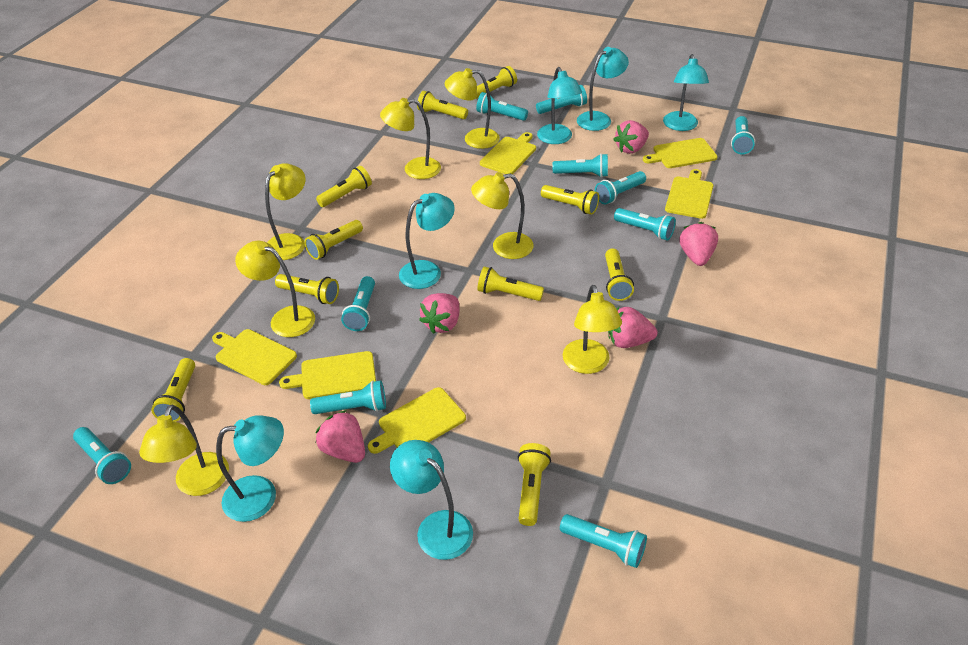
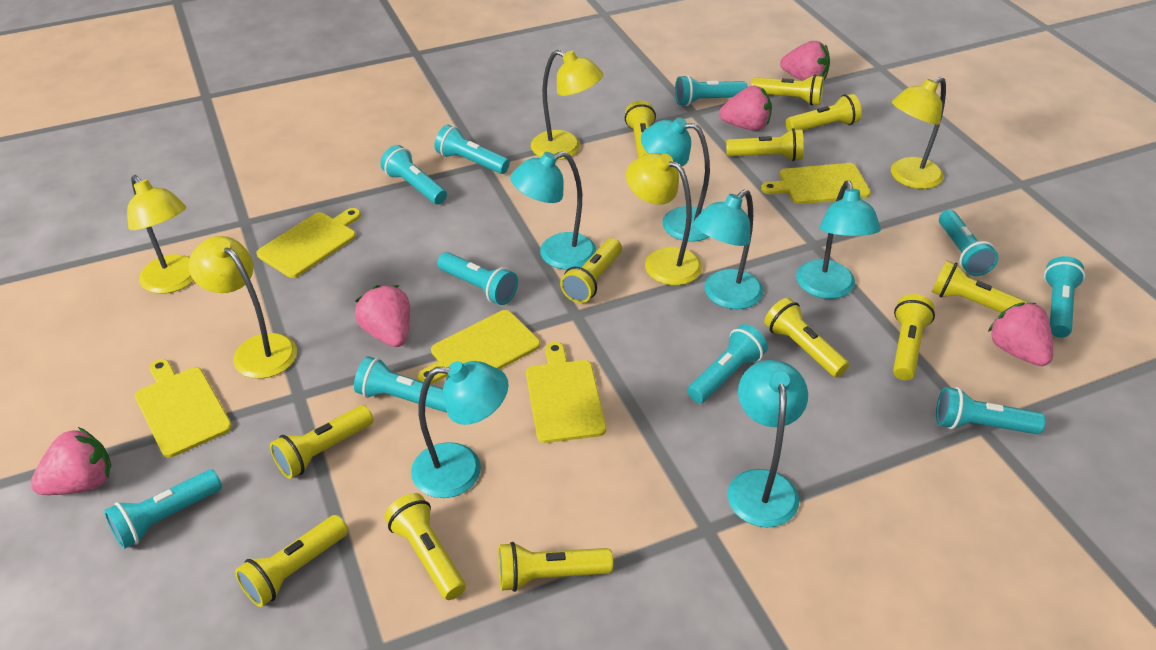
yellow cutting board: 6 -> 5
yellow flashlight: 10 -> 12
yellow lamp: 7 -> 5

